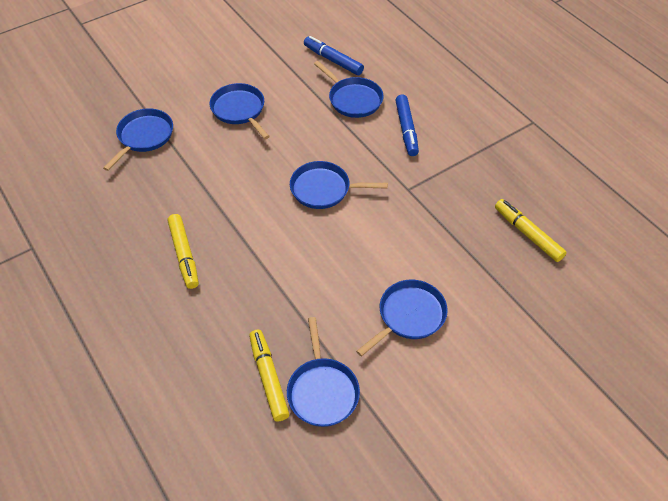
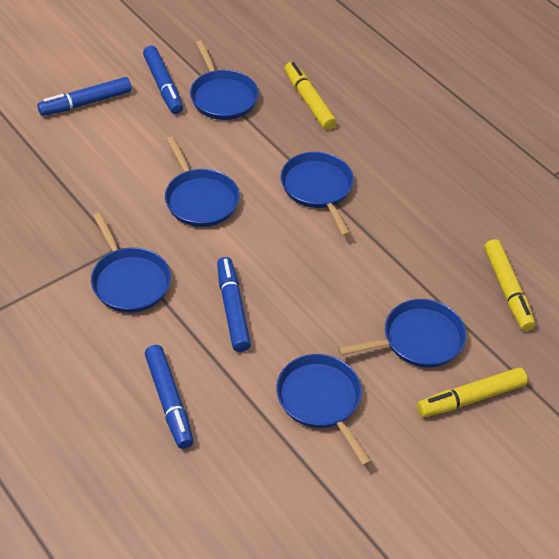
blue marker: 2 -> 4

